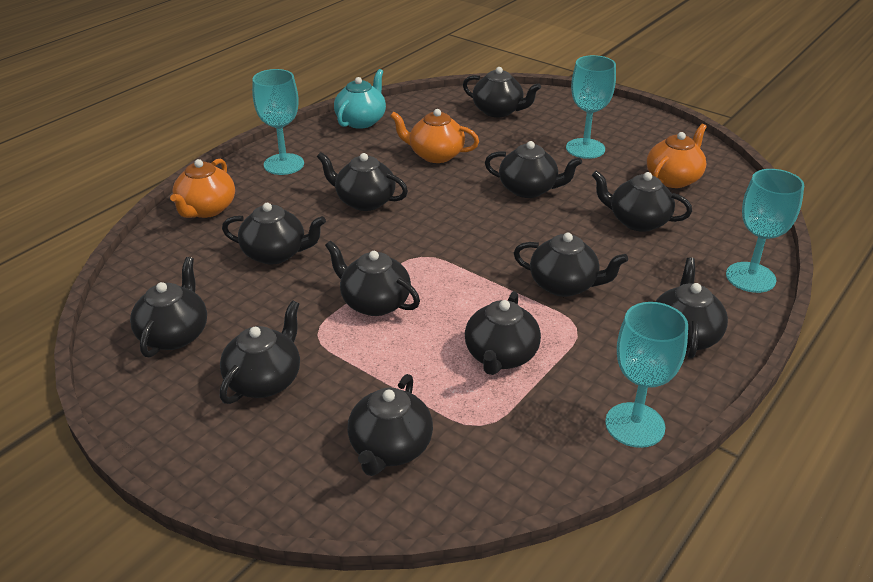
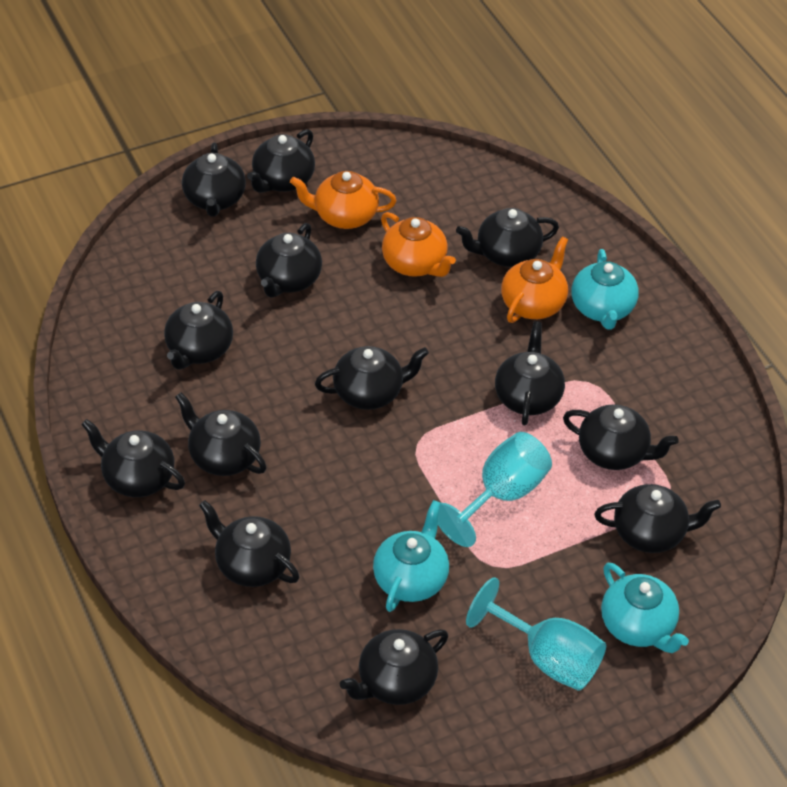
black teapot: 12 -> 13
turquoise goblet: 4 -> 2
turquoise teapot: 1 -> 3

